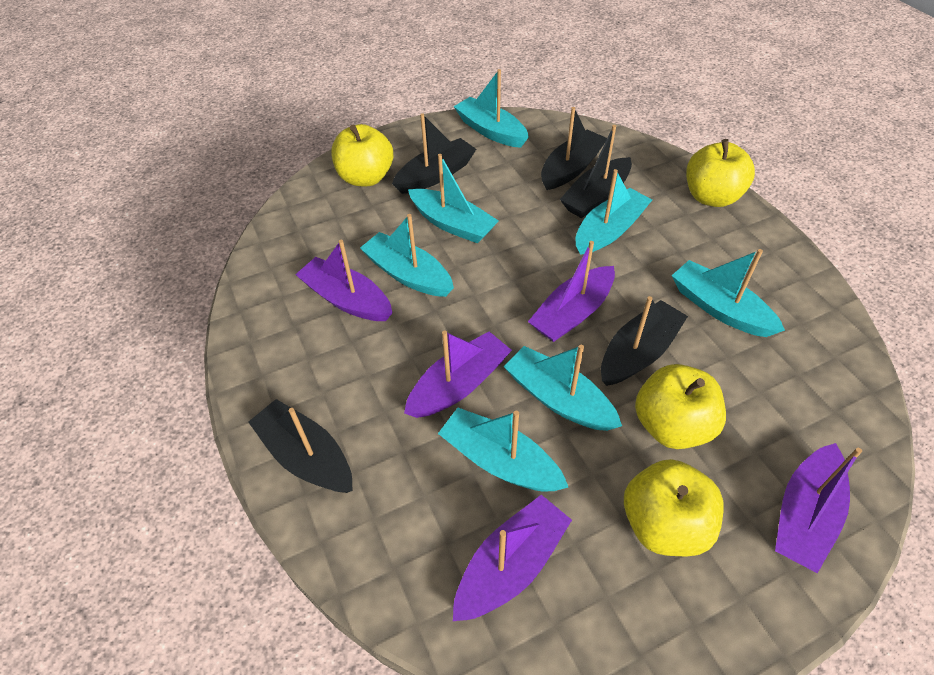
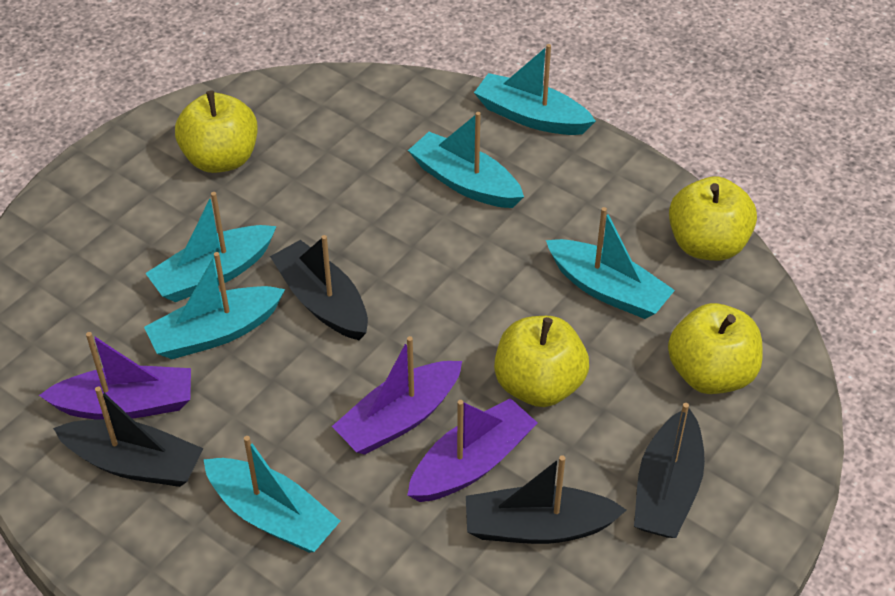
black boat: 5 -> 4
purple boat: 5 -> 3
turquoise boat: 7 -> 6

